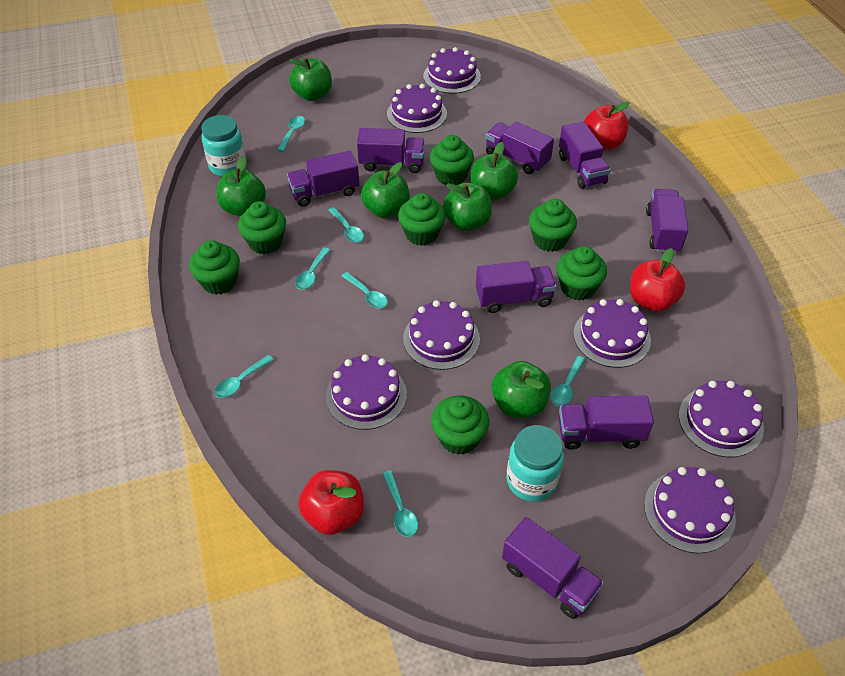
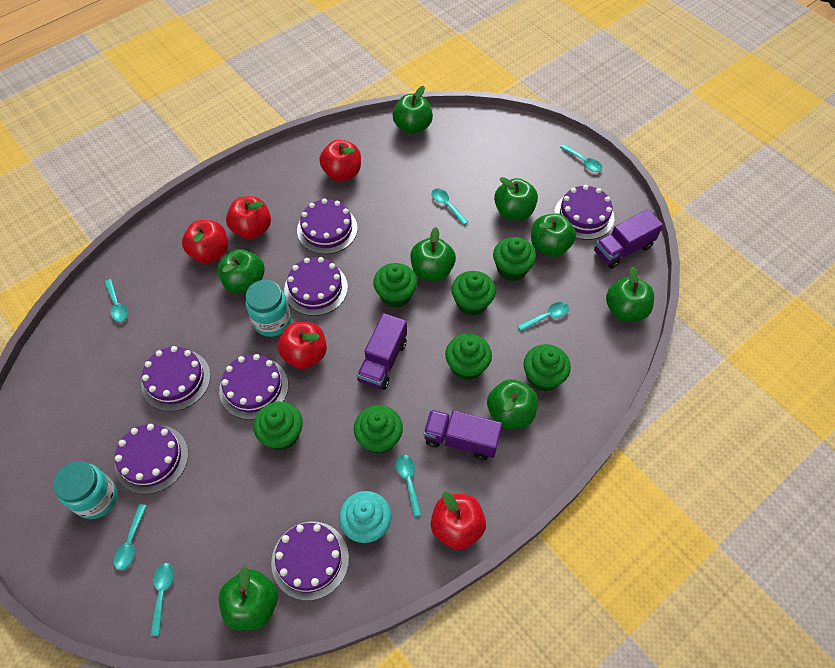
green apple: 6 -> 8
purple truck: 8 -> 3
red apple: 3 -> 5
turquoise cupcake: 0 -> 1

